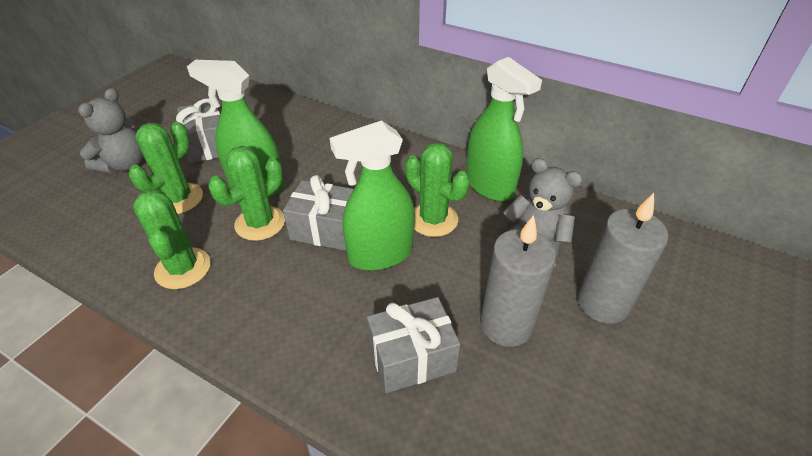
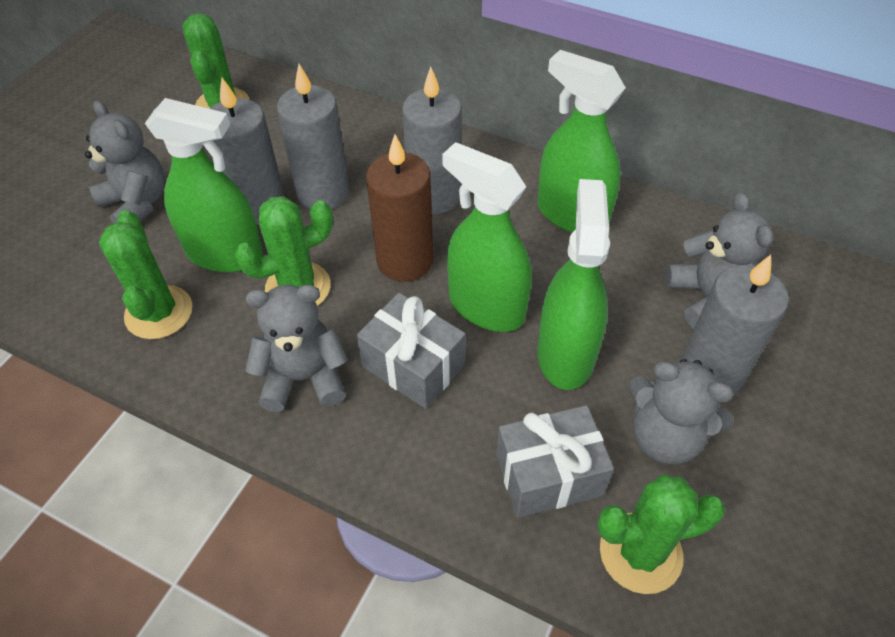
brown candle: 0 -> 1
green spray bottle: 3 -> 4
grey candle: 2 -> 4
grey gift: 3 -> 2
grey teddy bear: 2 -> 4

